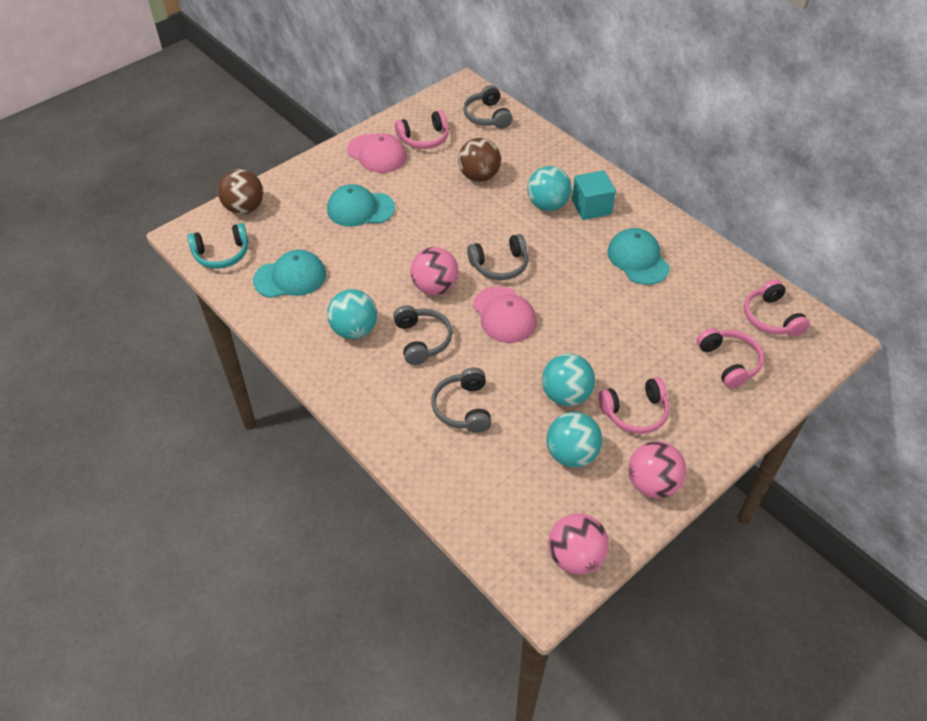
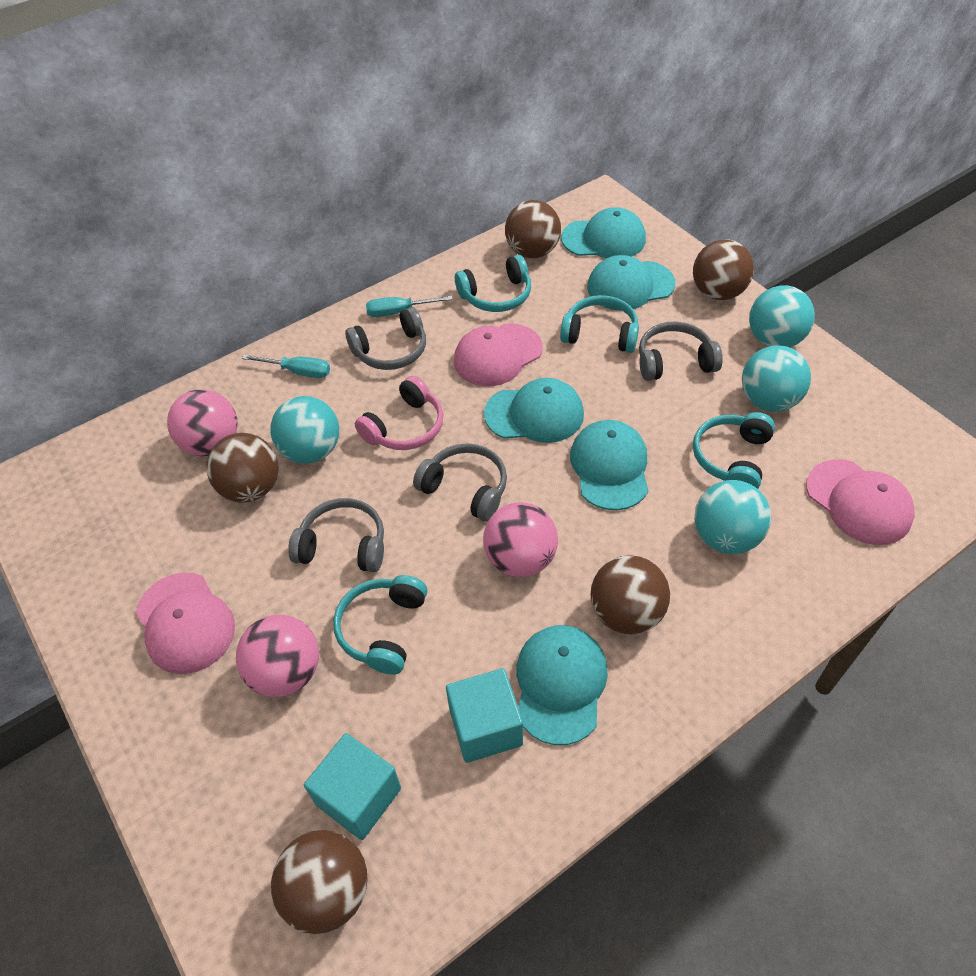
brown ball: 2 -> 5
pink cap: 2 -> 3
pink headphones: 4 -> 1
turquoise cap: 3 -> 5
turquoise cube: 1 -> 2
turquoise headphones: 1 -> 4
turquoise screwdriver: 0 -> 2

